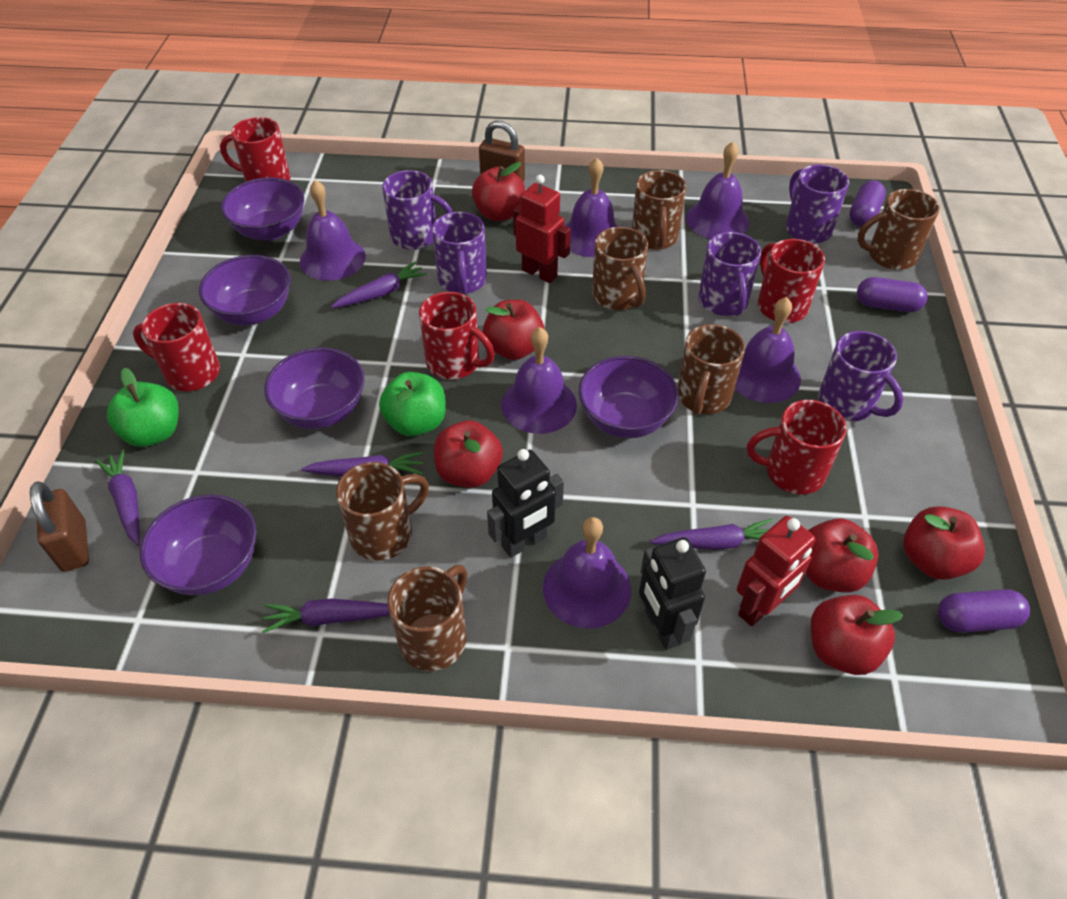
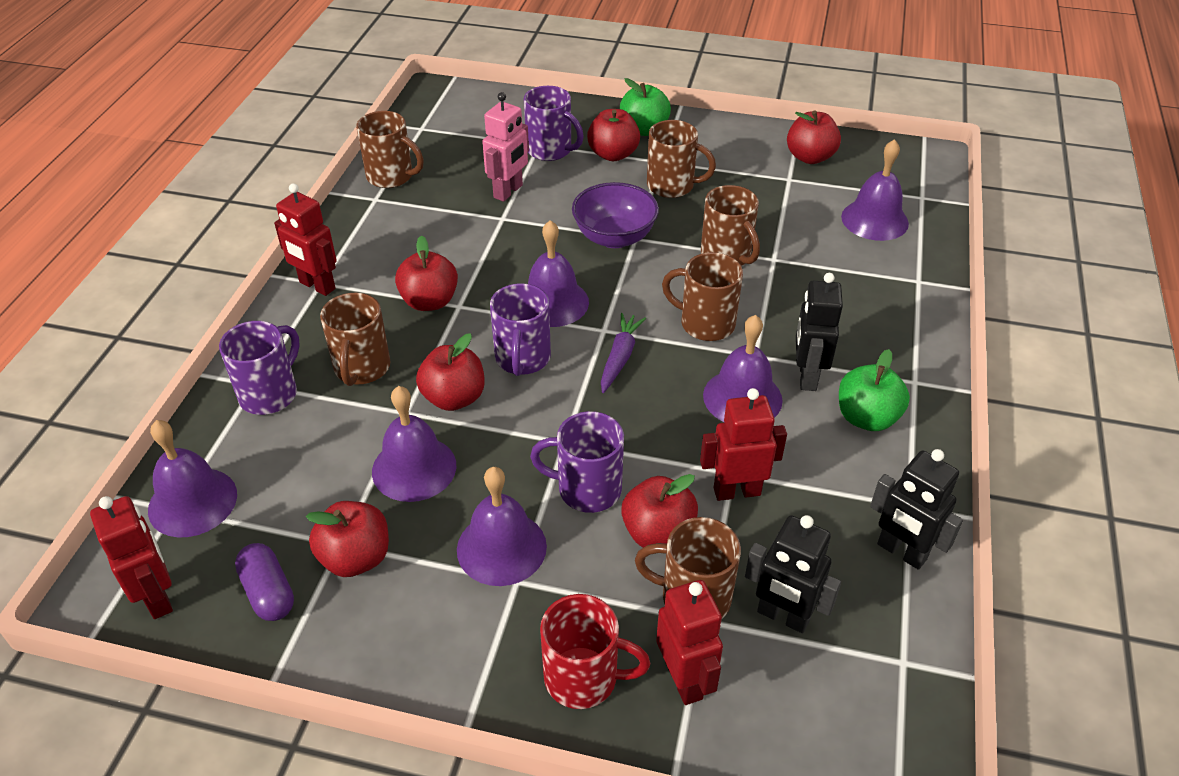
black robot: 2 -> 3
brown padlock: 2 -> 0
pink robot: 0 -> 1
purple bowl: 5 -> 1
purple capsule: 3 -> 1
purple carrot: 5 -> 1
purple mug: 5 -> 4
red mug: 5 -> 1
red robot: 2 -> 4

